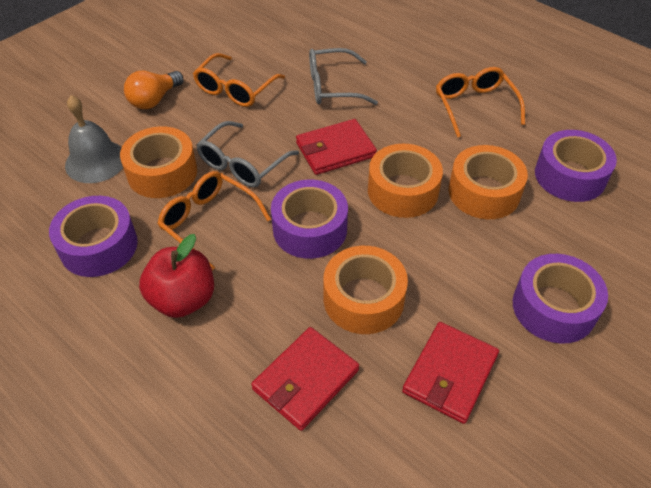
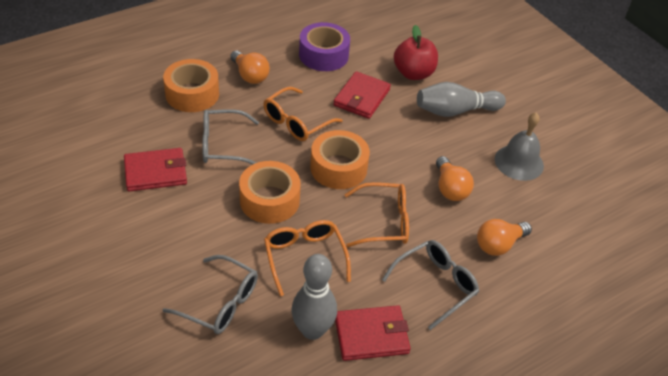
grey bowling pin: 0 -> 2
grey glasses: 2 -> 3
orange light bulb: 1 -> 3
orange tape: 4 -> 3
purple tape: 4 -> 1

